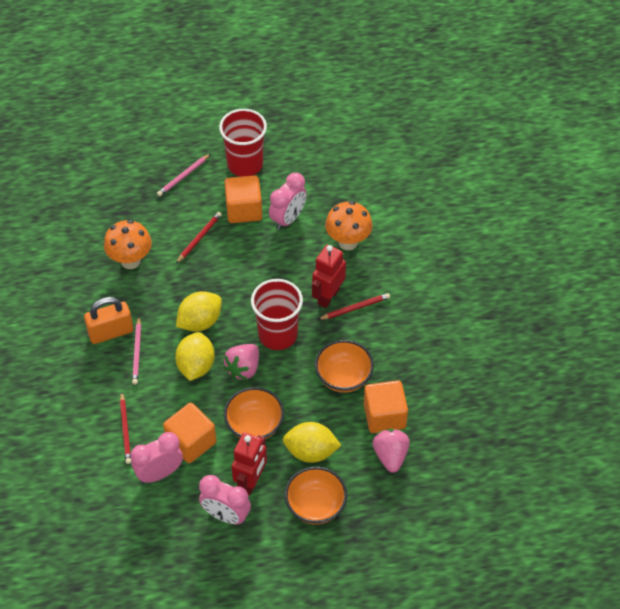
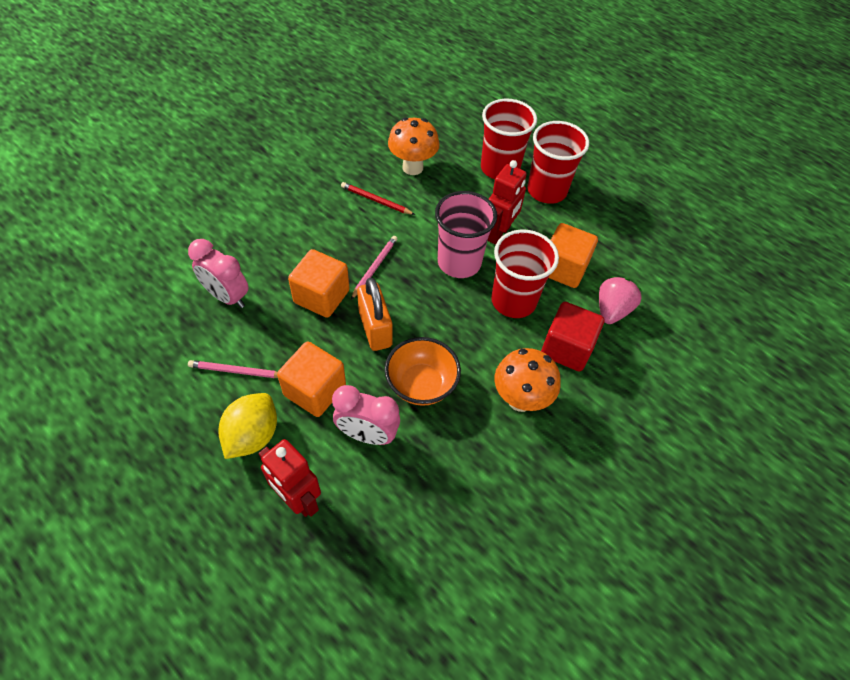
orange bowl: 3 -> 1
pink clock: 3 -> 2
pink cup: 0 -> 1
pink strawberry: 2 -> 1
red cube: 0 -> 1
red cup: 2 -> 3
red pencil: 3 -> 1
yellow lemon: 3 -> 1

